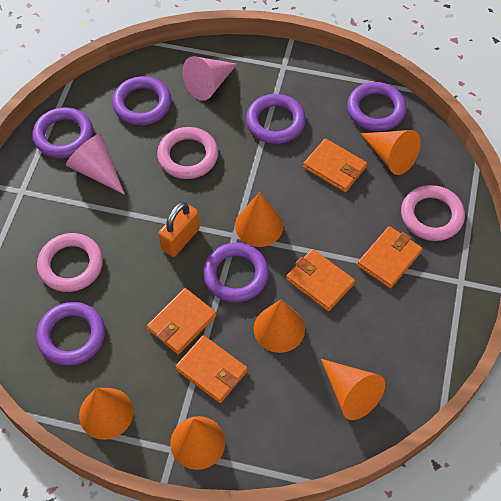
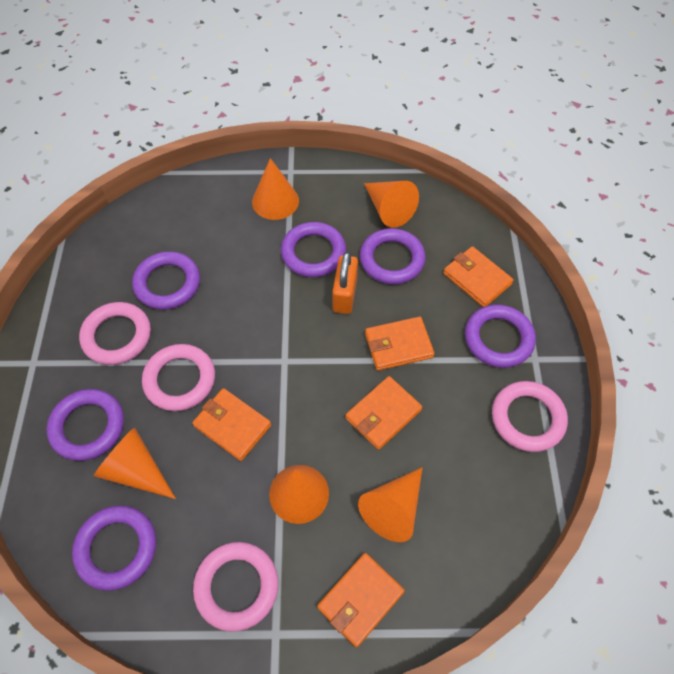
orange cone: 6 -> 5
pink cone: 2 -> 0
pink ring: 3 -> 4

